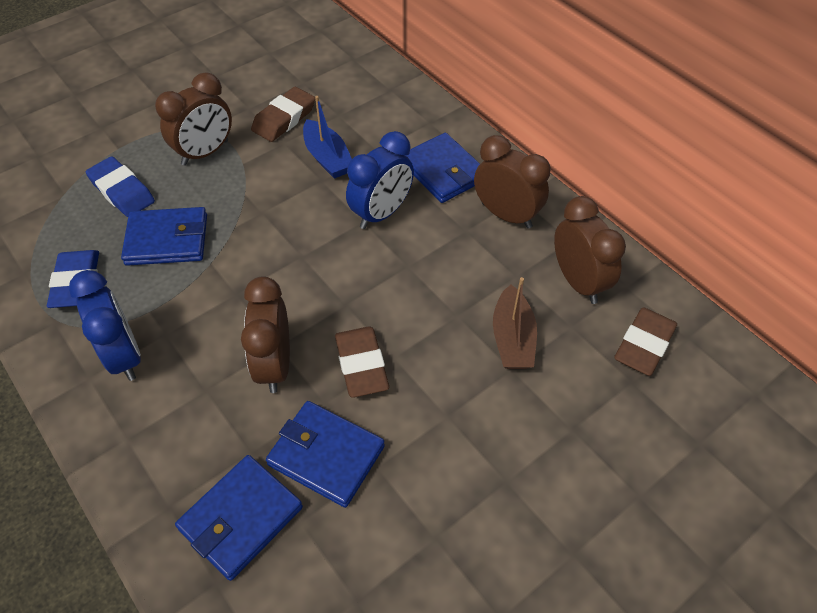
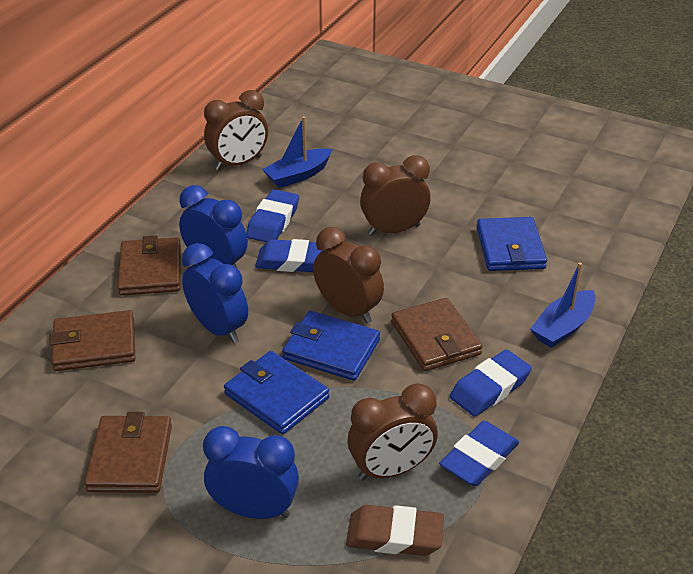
blue boat: 1 -> 2
blue clock: 2 -> 3
blue eraser: 2 -> 4
blue wallet: 4 -> 3
brown boat: 1 -> 0
brown eraser: 3 -> 1
brown wallet: 0 -> 4

